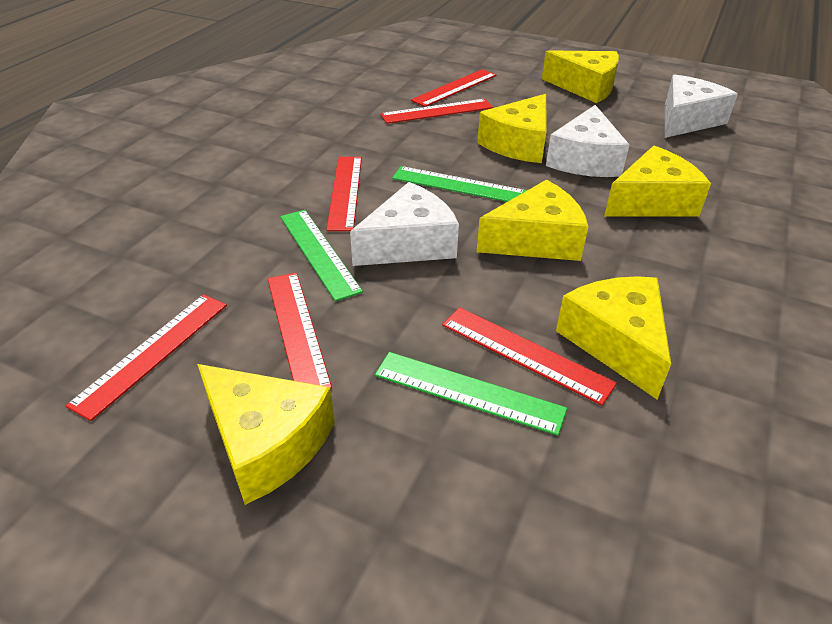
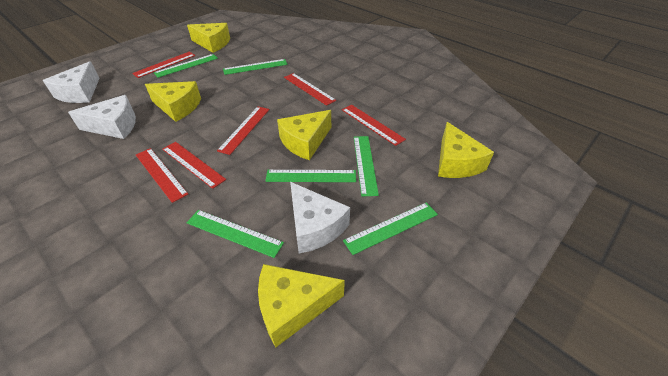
green ruler: 3 -> 6
yellow cheese: 6 -> 5

